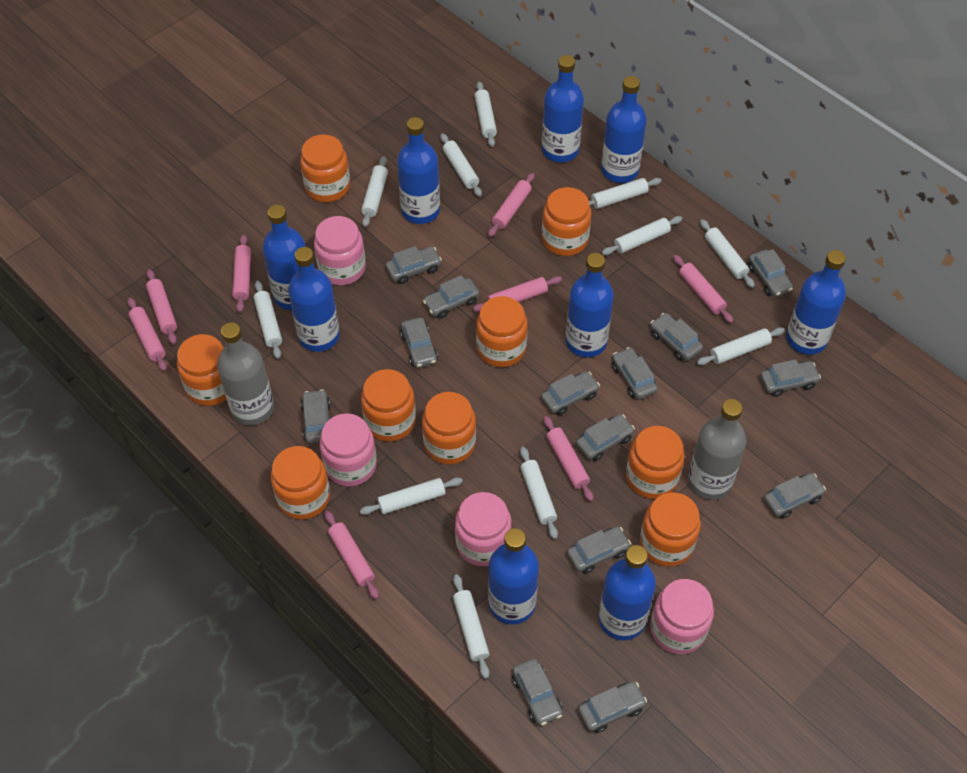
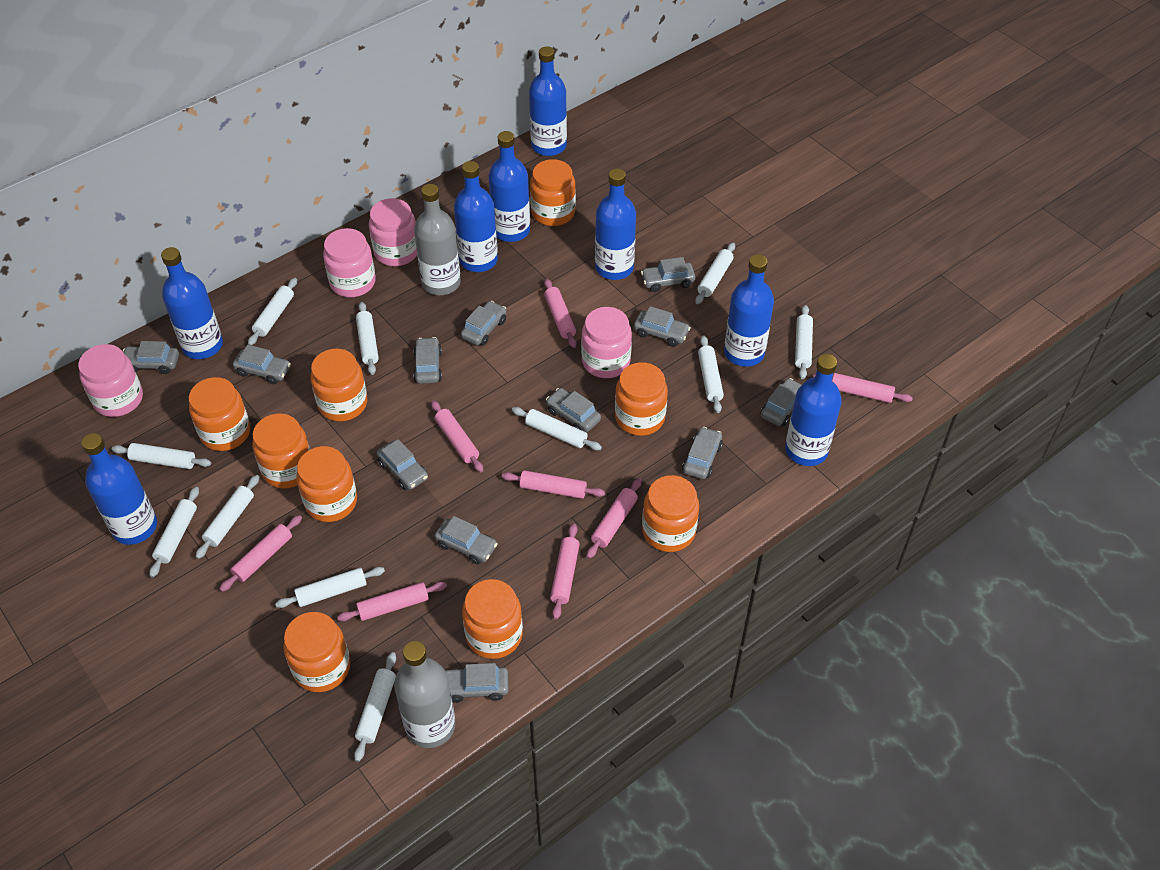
blue bottle: 9 -> 8
grey car: 14 -> 12

